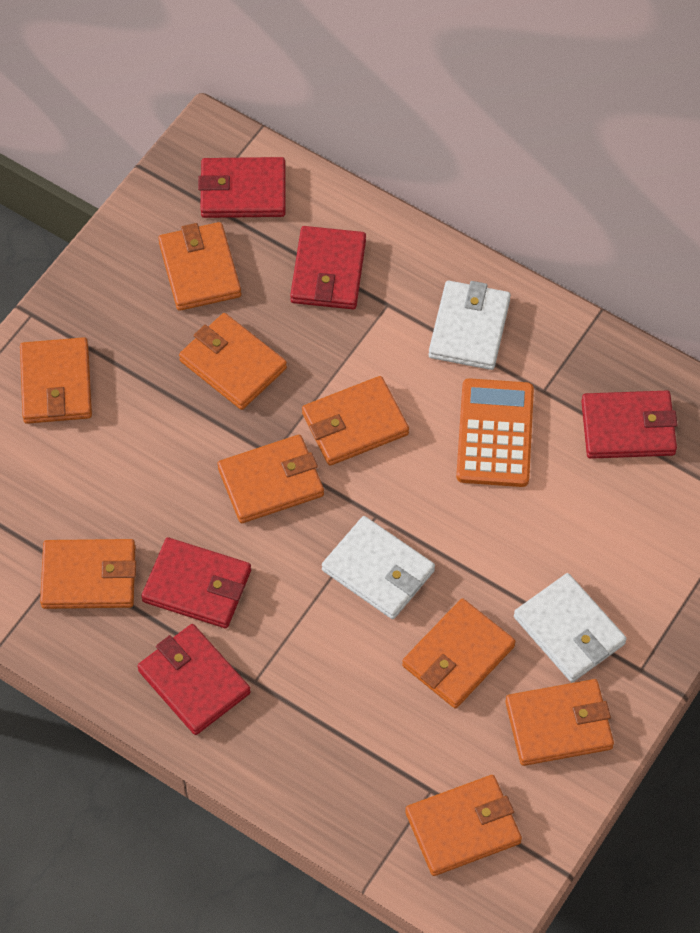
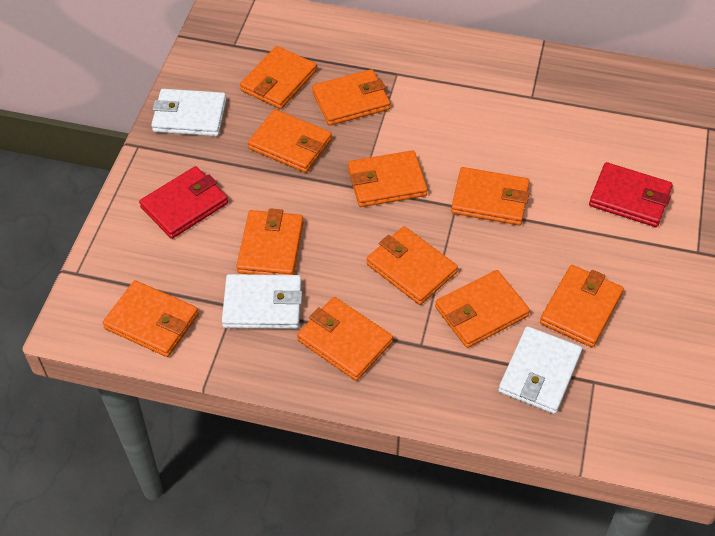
orange calculator: 1 -> 0
orange wallet: 9 -> 11
red wallet: 5 -> 2

